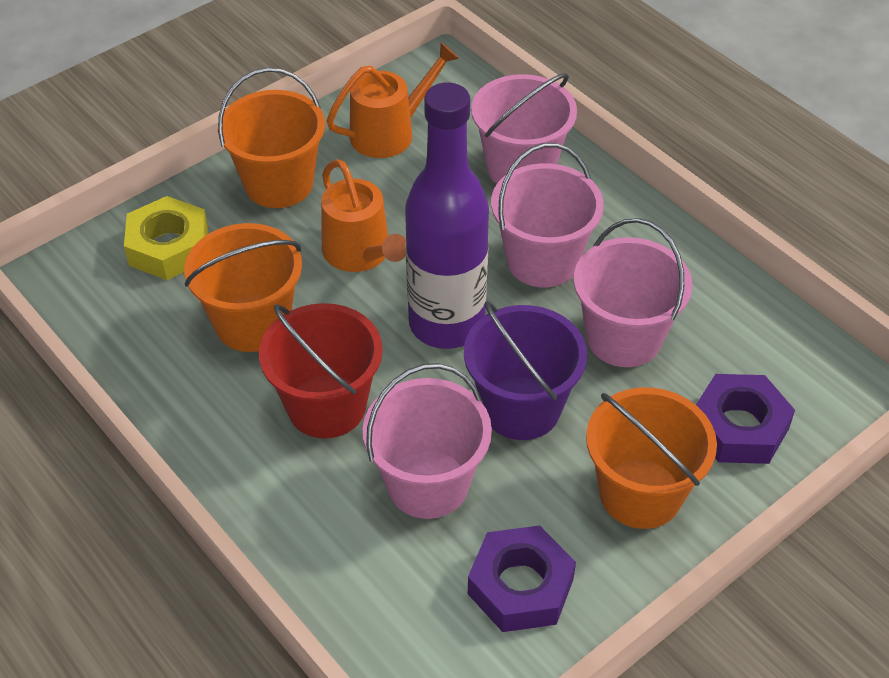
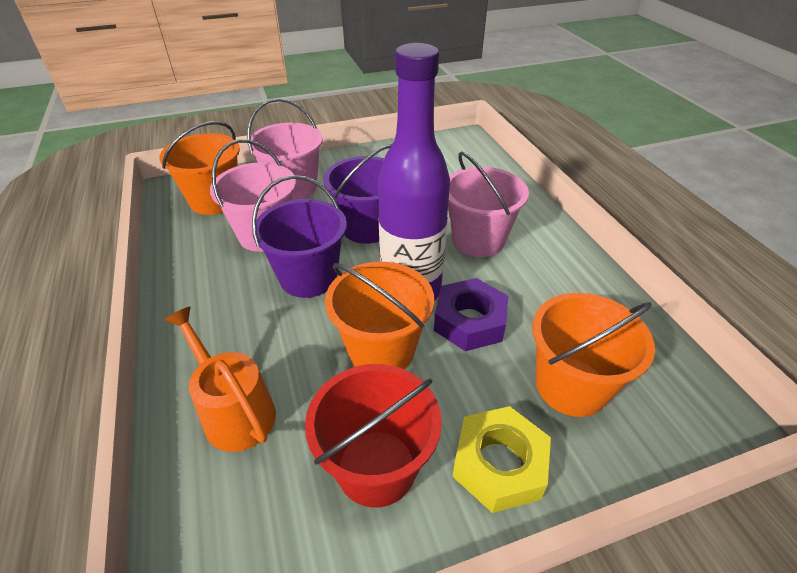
orange watering can: 2 -> 1
pink bucket: 4 -> 3
purple bucket: 1 -> 2
purple nut: 2 -> 1

